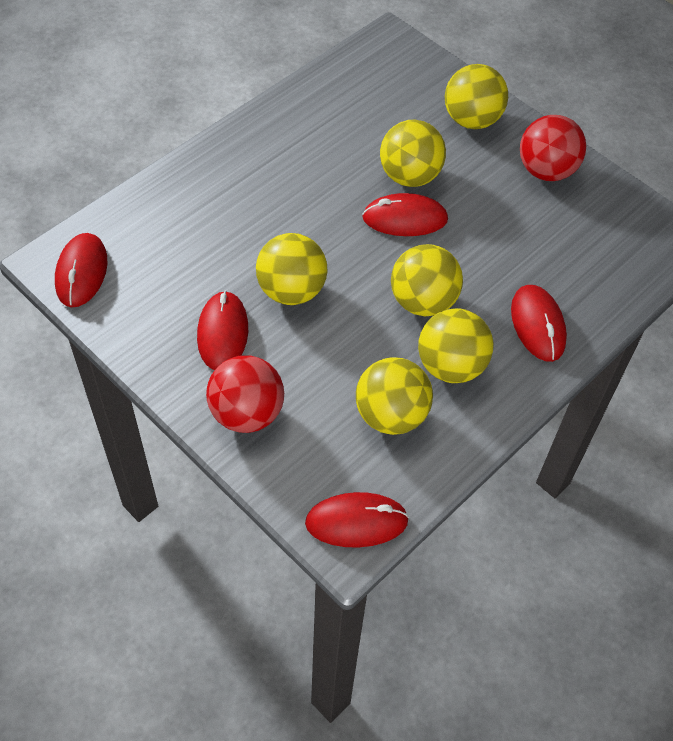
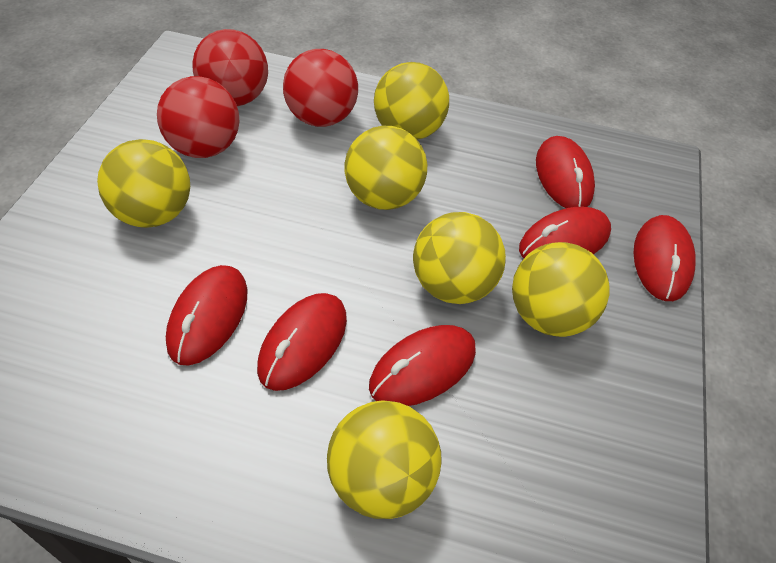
red ball: 2 -> 3
red mouse: 5 -> 6

